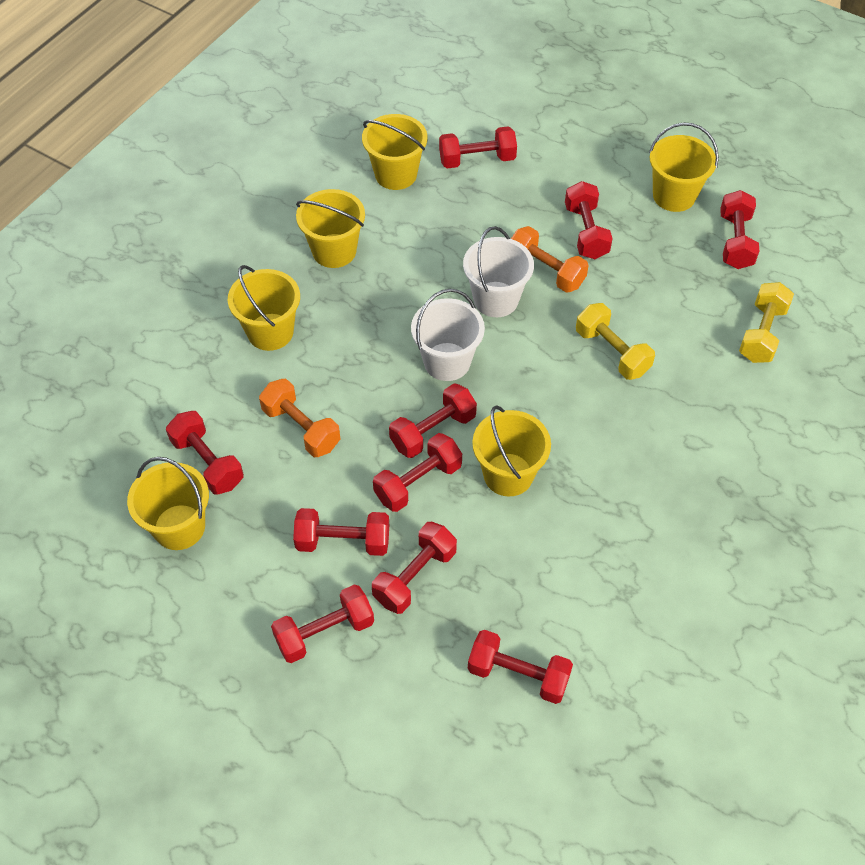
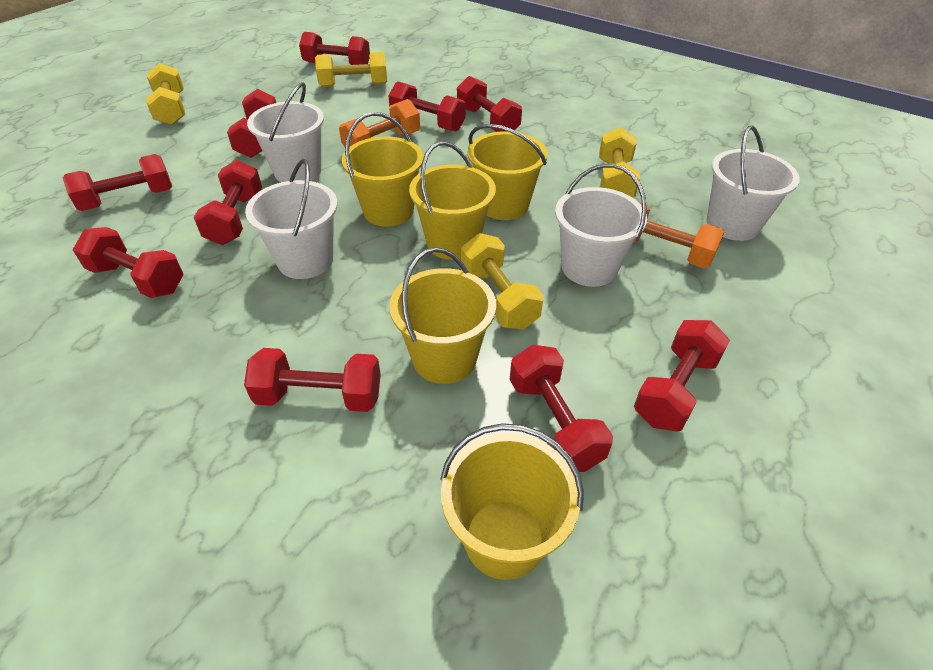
white bucket: 2 -> 4
yellow bucket: 6 -> 5
yellow dumbbell: 2 -> 4

